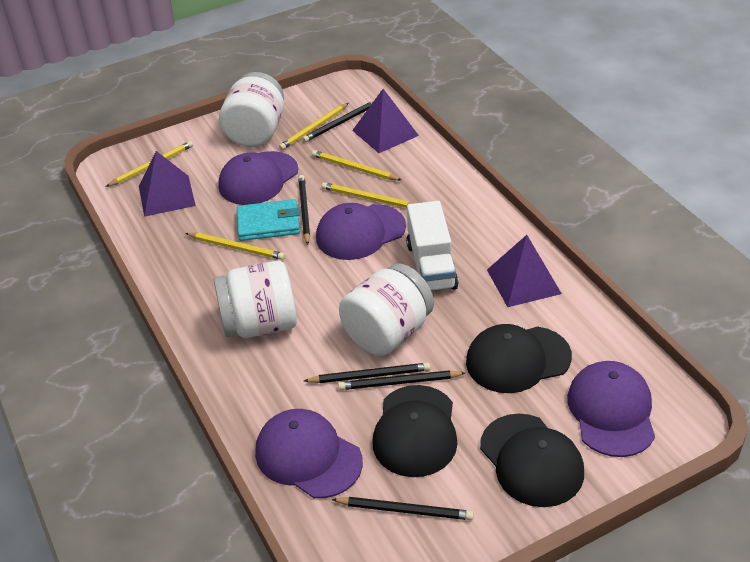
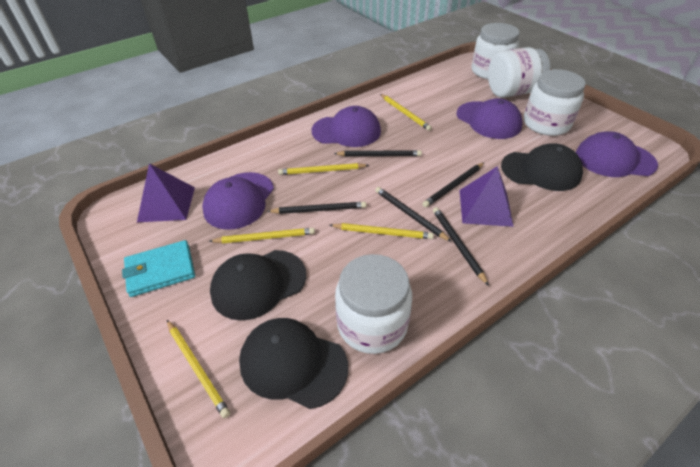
purple pyramid: 3 -> 2
white jar: 3 -> 4
white truck: 1 -> 0

